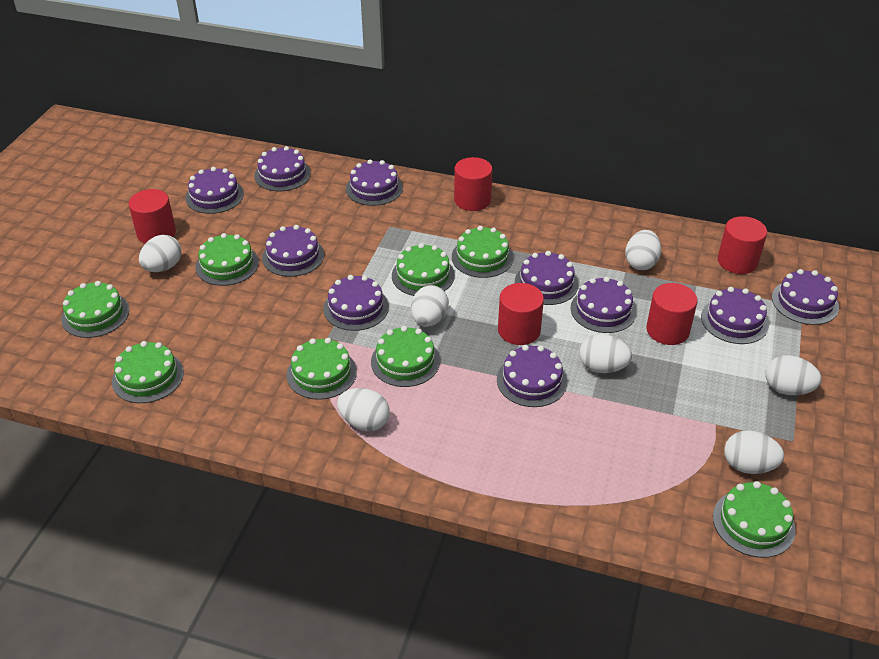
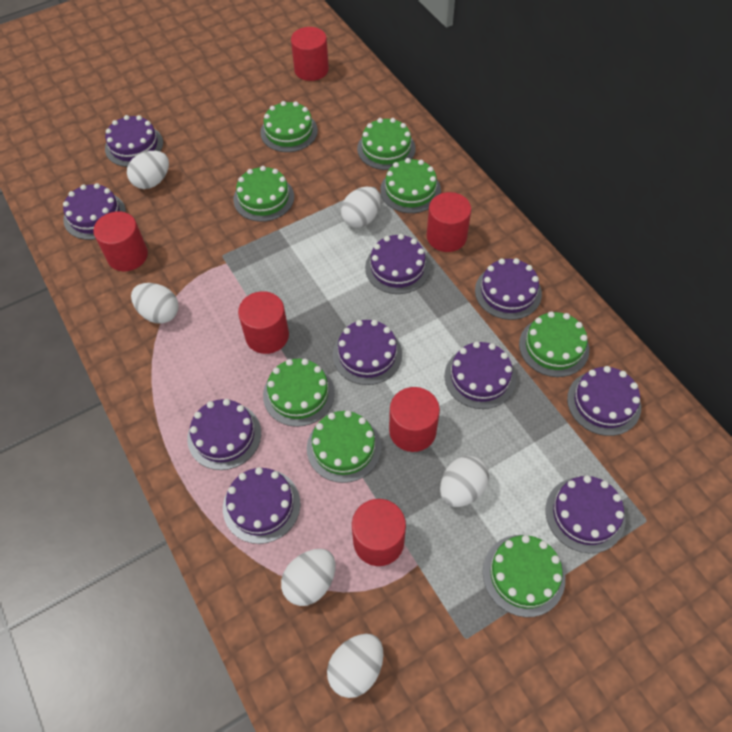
red cylinder: 5 -> 6
white egg: 7 -> 6

